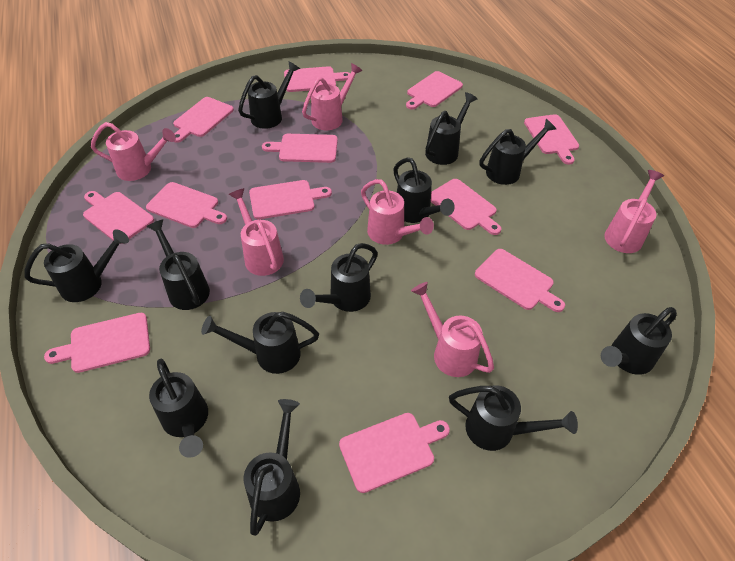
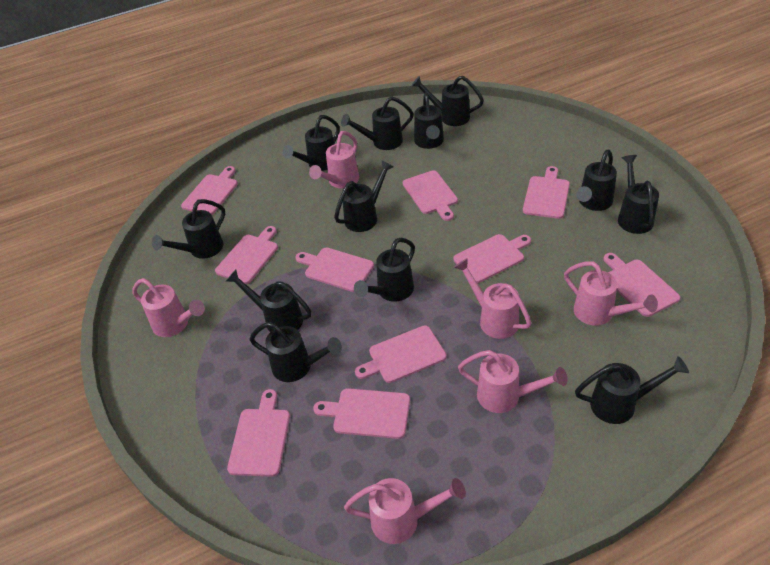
pink cutting board: 12 -> 10

